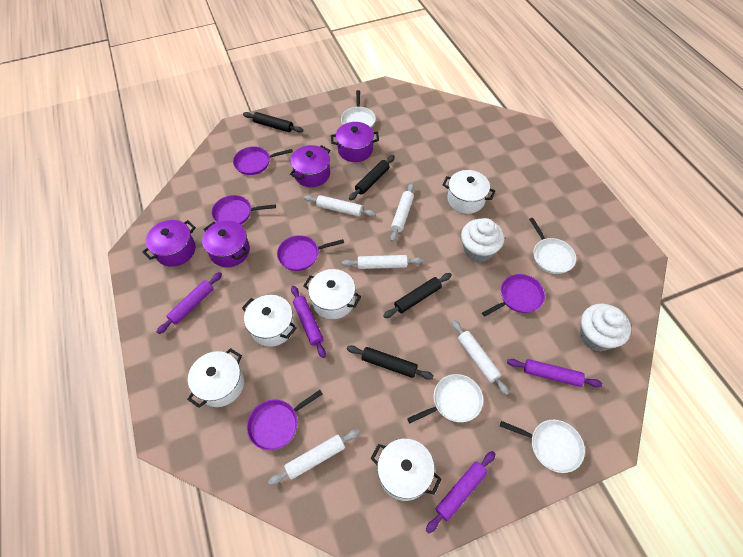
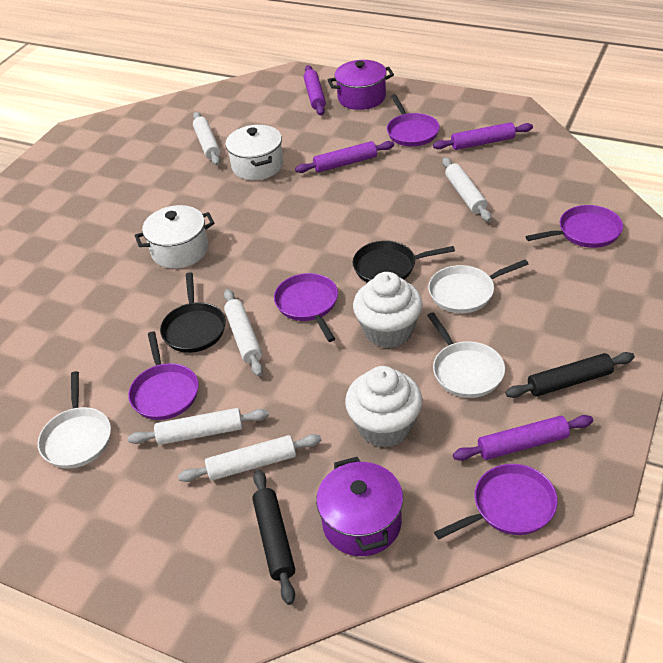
black pan: 0 -> 2
black rolling pin: 4 -> 2
purple pot: 4 -> 2
white pan: 4 -> 3
white pot: 5 -> 2

